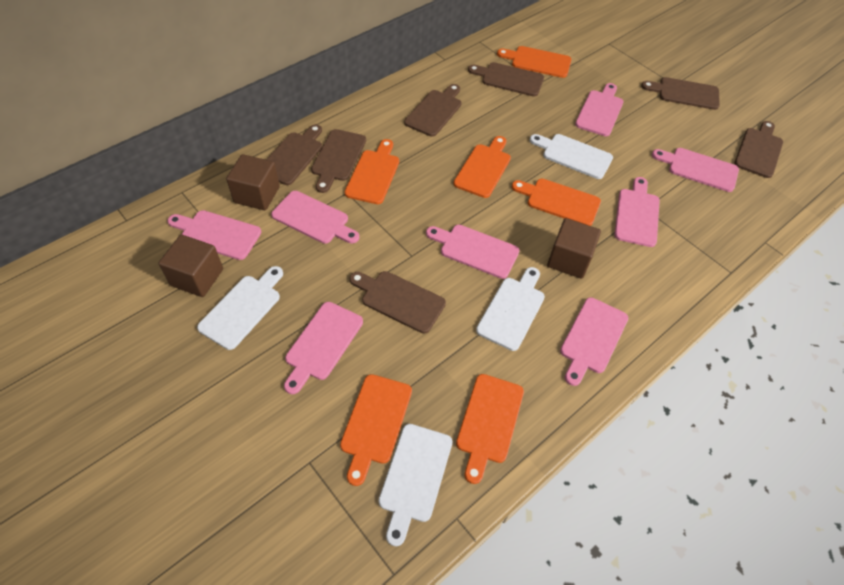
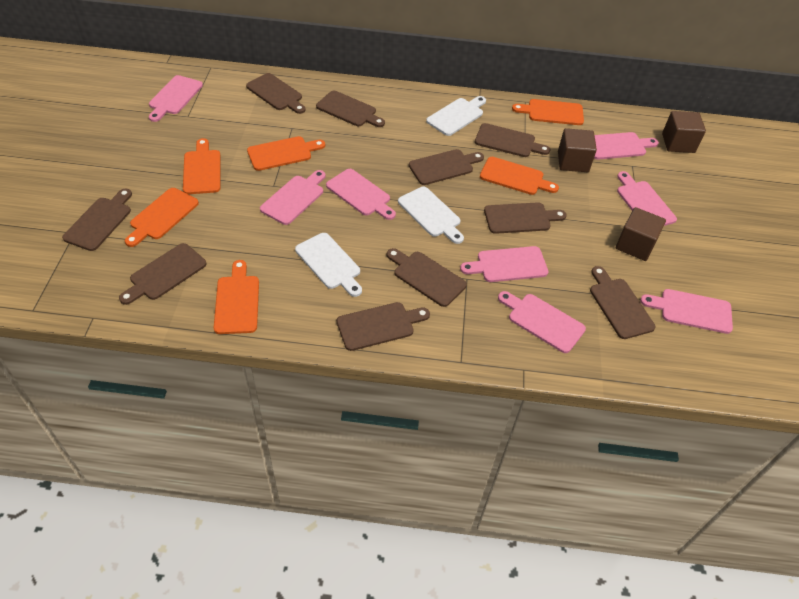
brown cutting board: 7 -> 10
white cutting board: 4 -> 3

